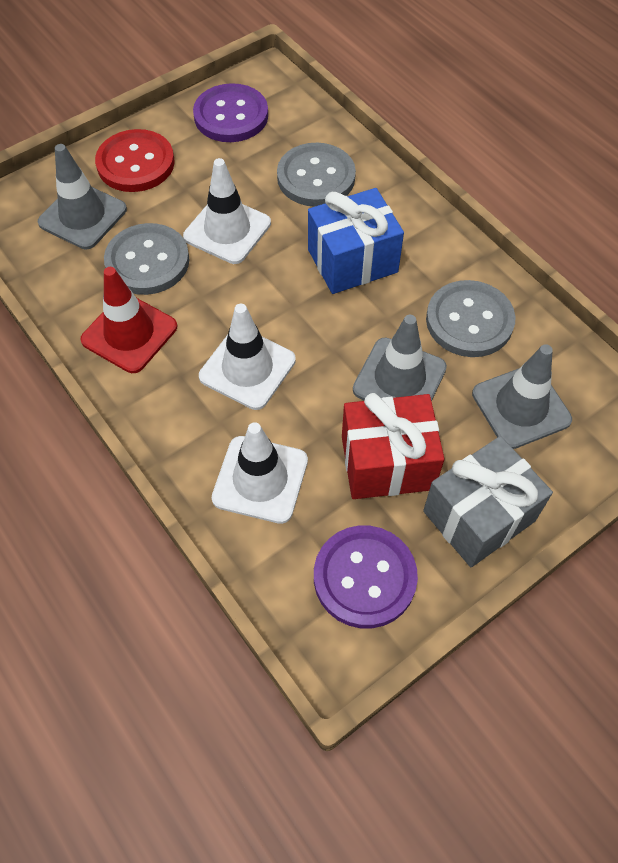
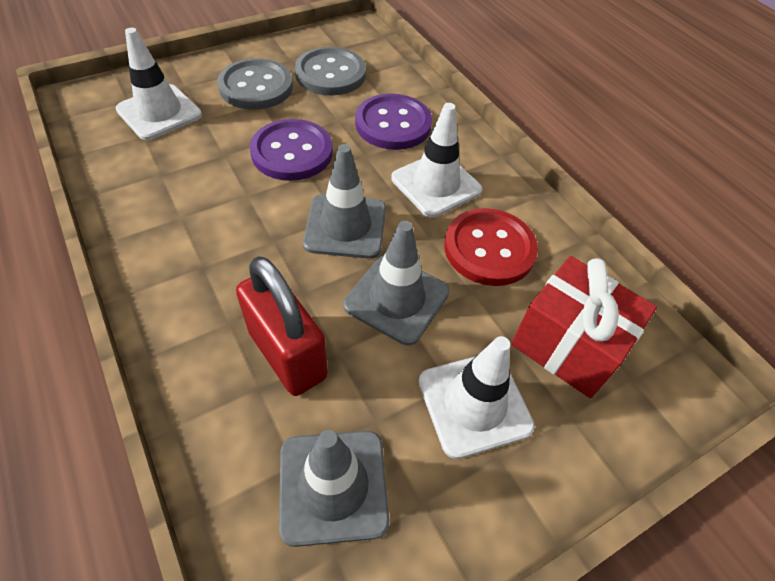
blue gift: 1 -> 0
grey button: 3 -> 2
grey gift: 1 -> 0
red padlock: 0 -> 1
red traffic cone: 1 -> 0

